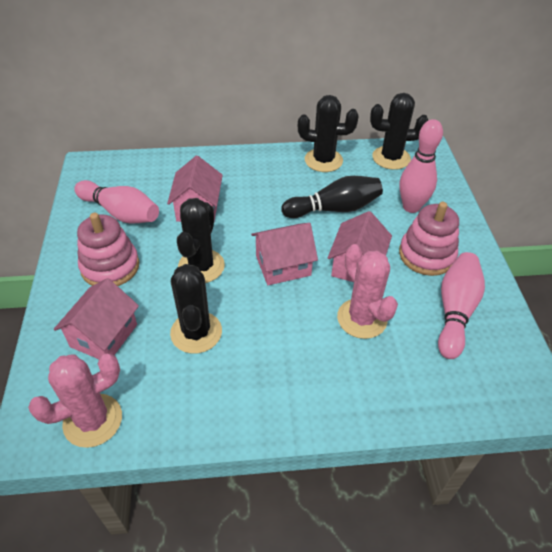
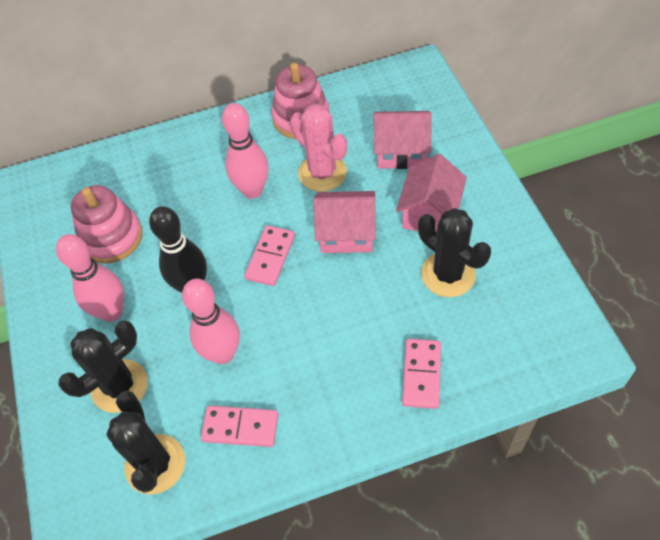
black cactus: 4 -> 3
pink cactus: 2 -> 1
pink domino: 0 -> 3
pink house: 4 -> 3

